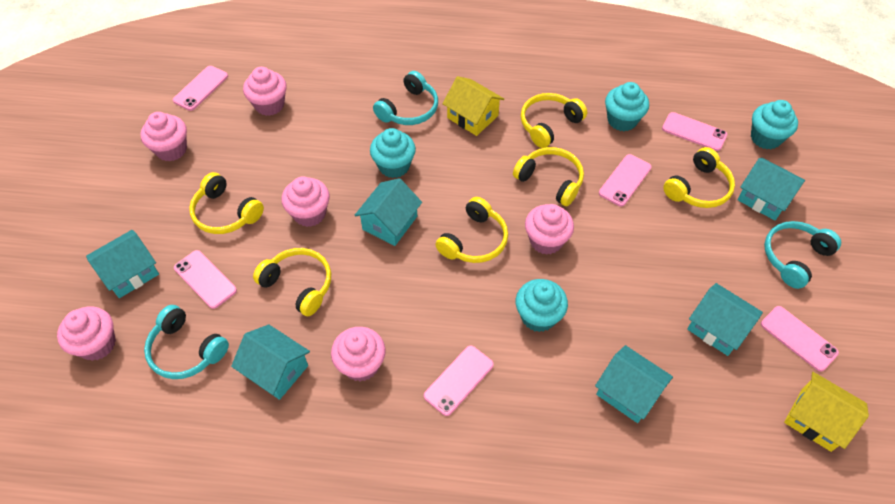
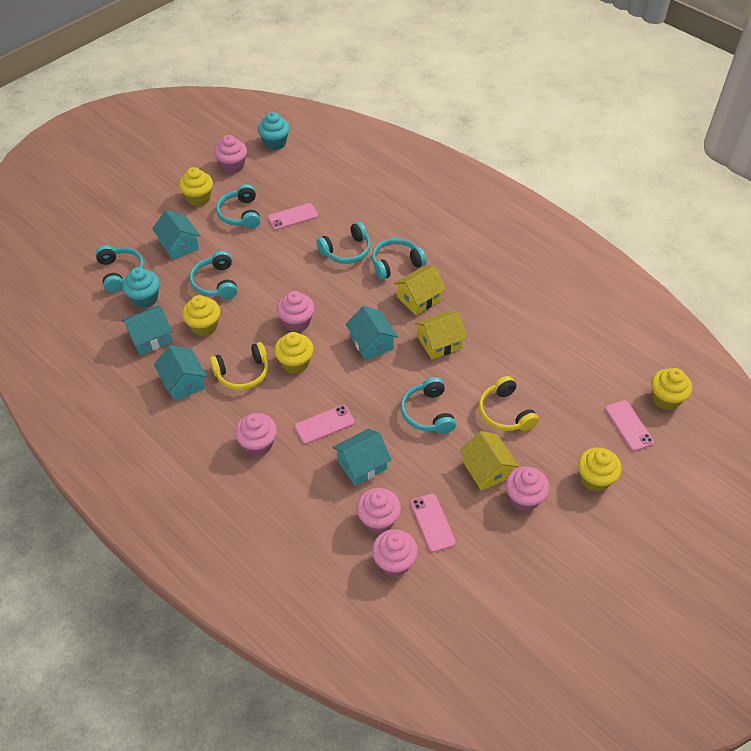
pink phone: 6 -> 4
turquoise cupcake: 4 -> 2
turquoise headphones: 3 -> 6
turquoise house: 6 -> 5
yellow cupcake: 0 -> 5
yellow headphones: 6 -> 2
yellow house: 2 -> 3

